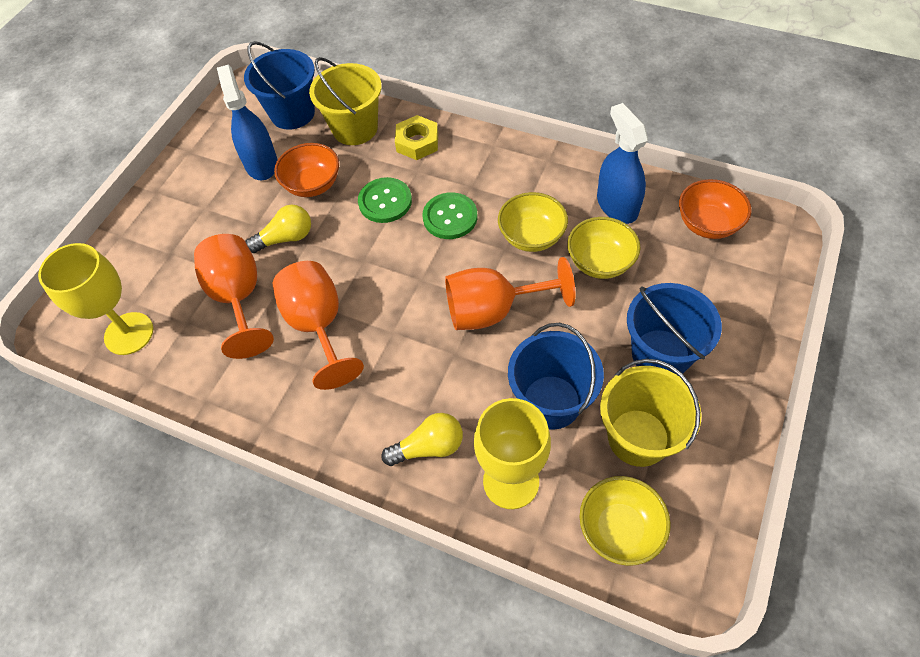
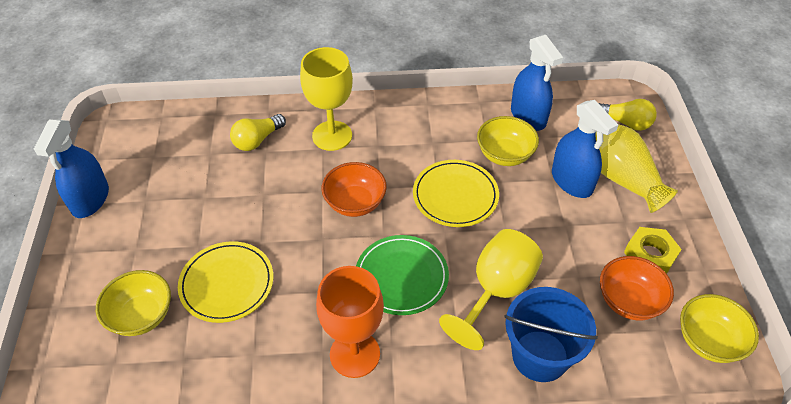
blue bucket: 3 -> 1
blue spray bottle: 2 -> 3
green button: 2 -> 0
green plate: 0 -> 1
orange goblet: 3 -> 1
yellow bucket: 2 -> 0
yellow plate: 0 -> 2
yellow vase: 0 -> 1

